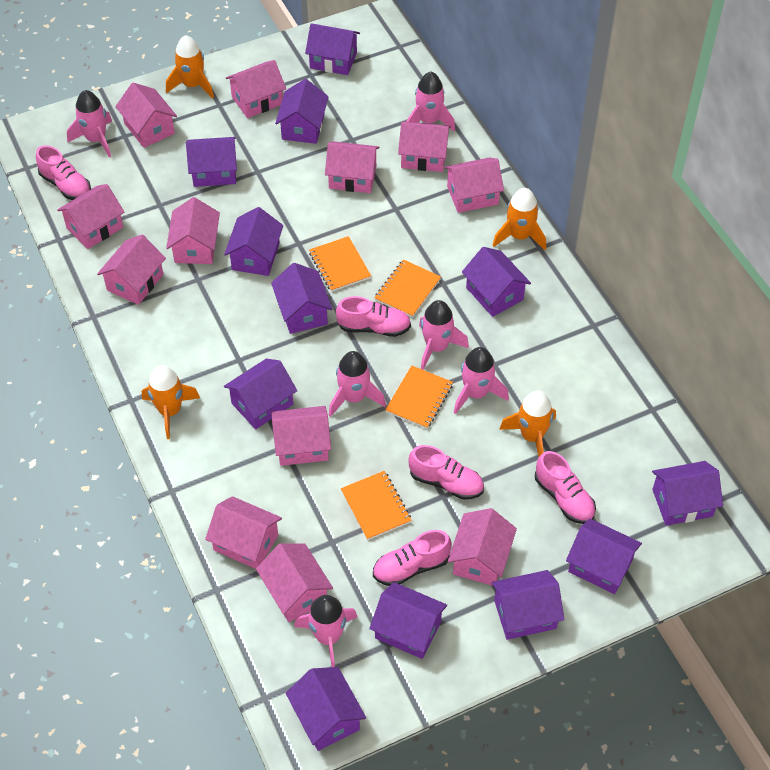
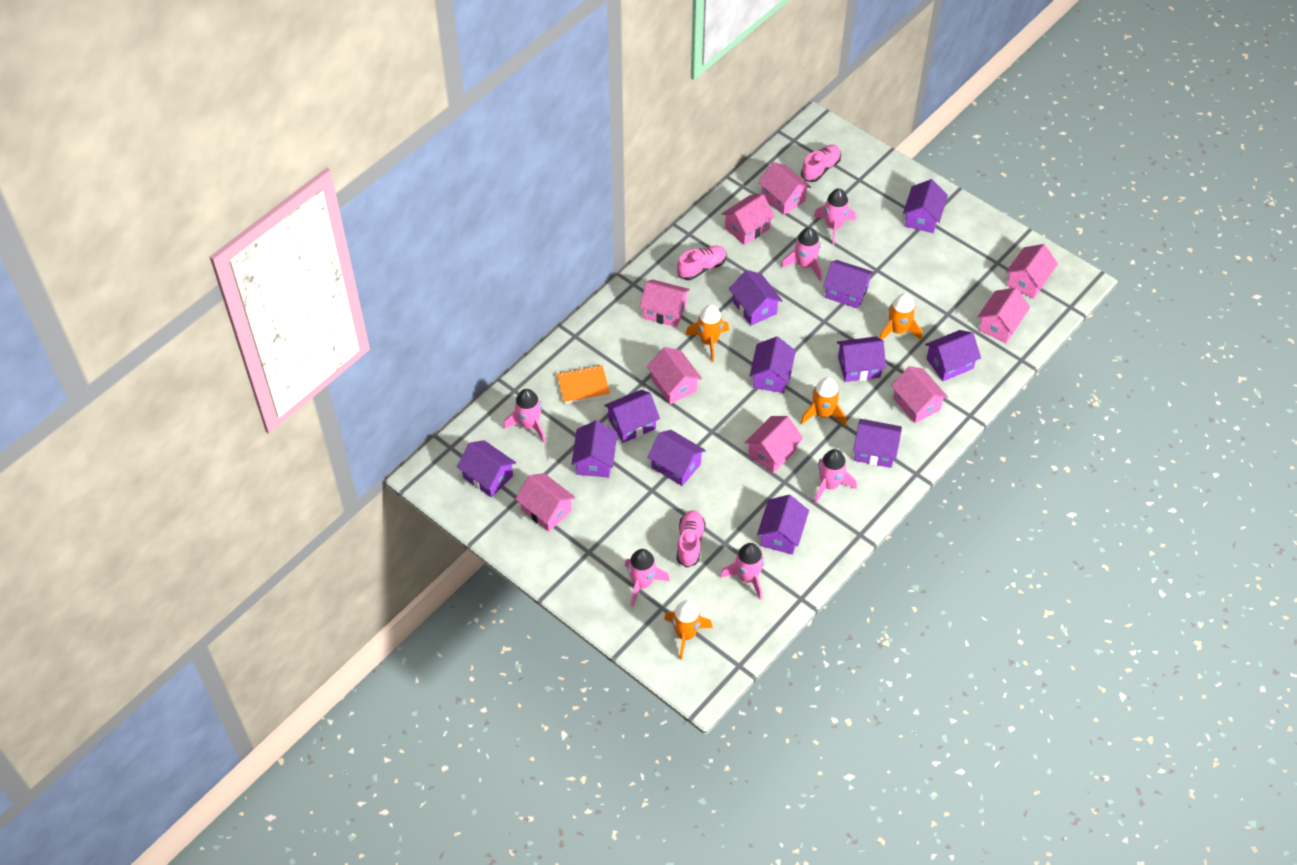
orange notebook: 4 -> 1
pink house: 12 -> 9
pink shoe: 5 -> 3

